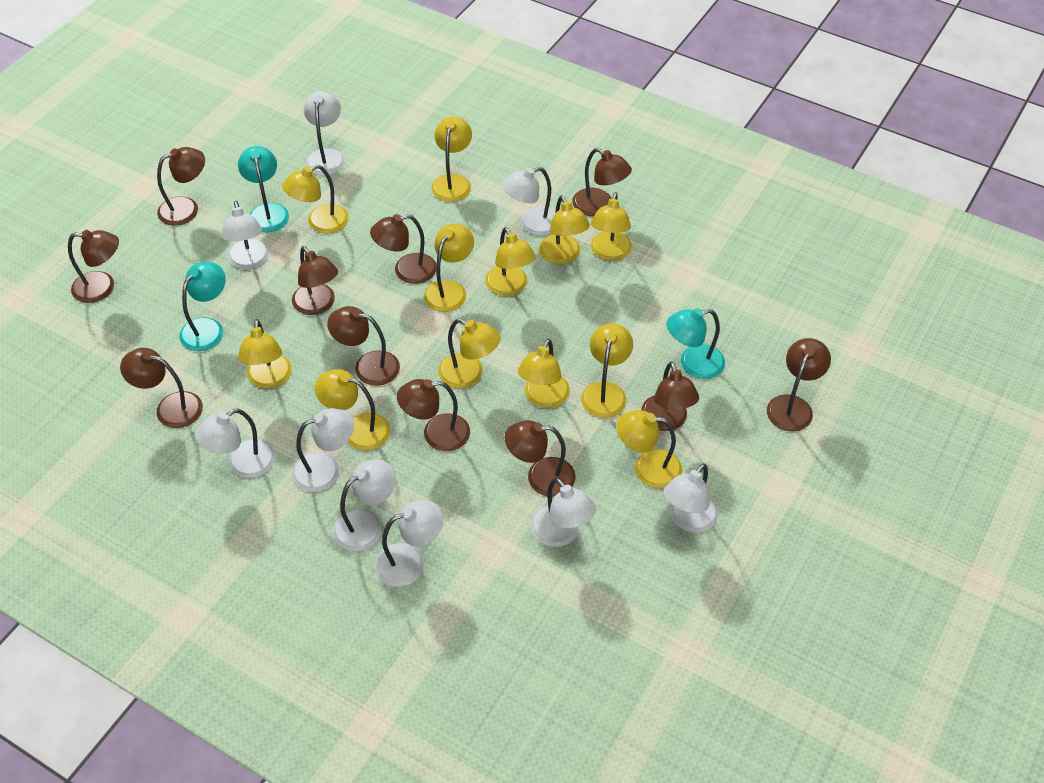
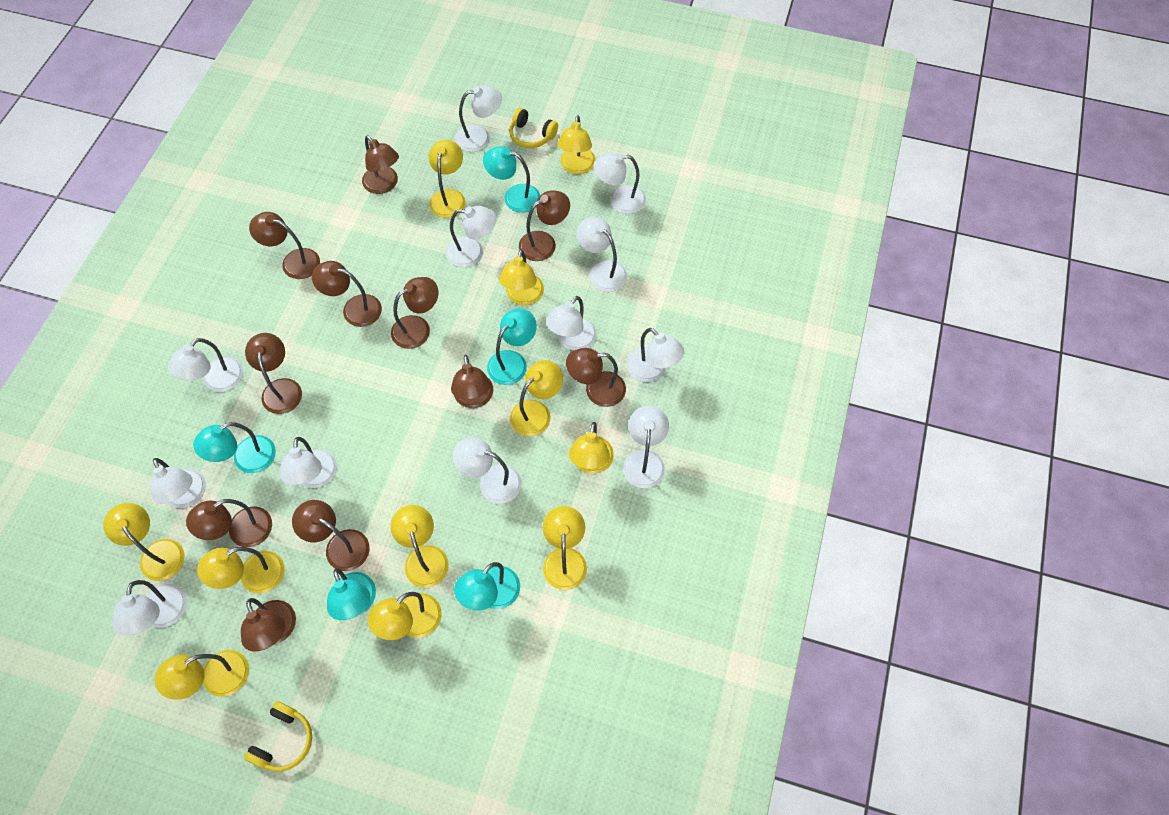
turquoise lamp: 3 -> 5
white lamp: 9 -> 12
yellow headphones: 0 -> 2
yellow lamp: 12 -> 11

